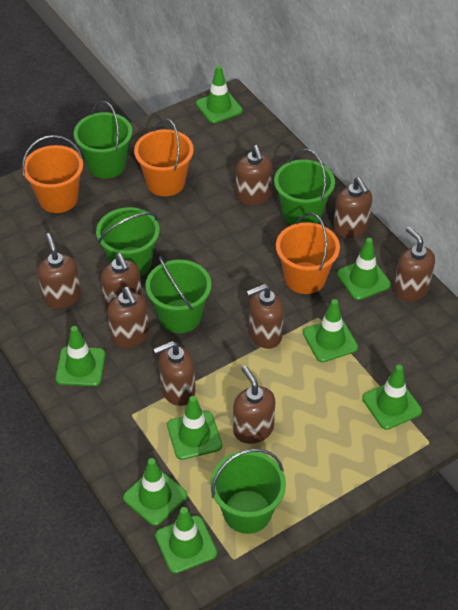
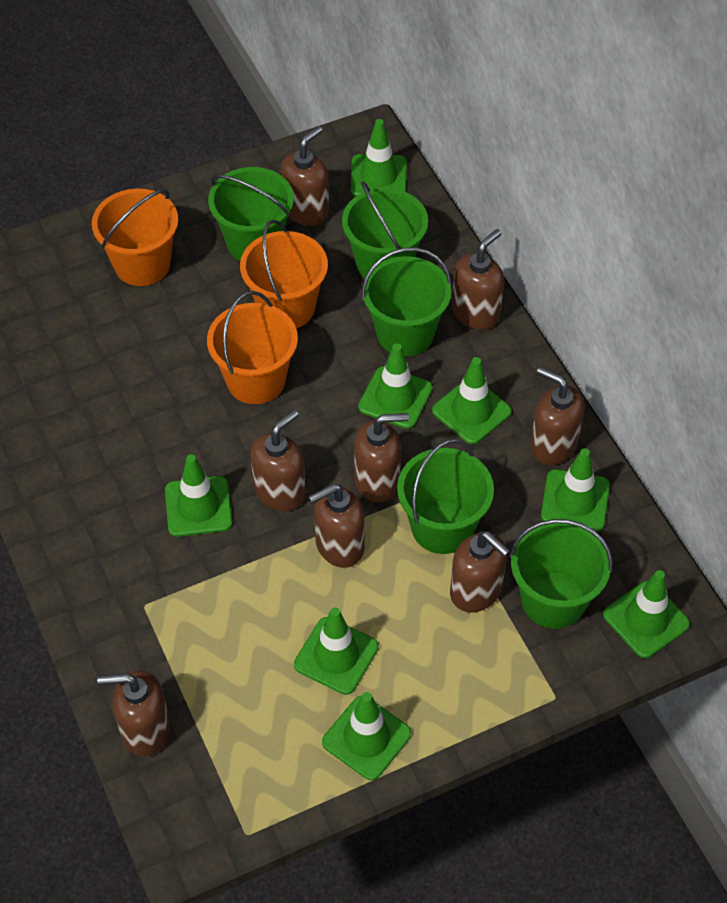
brown soap dispenser: 9 -> 8

